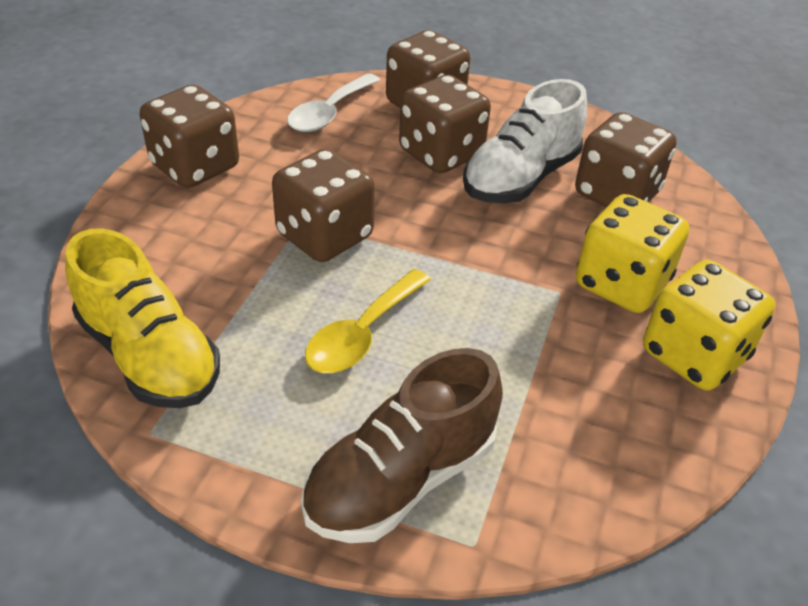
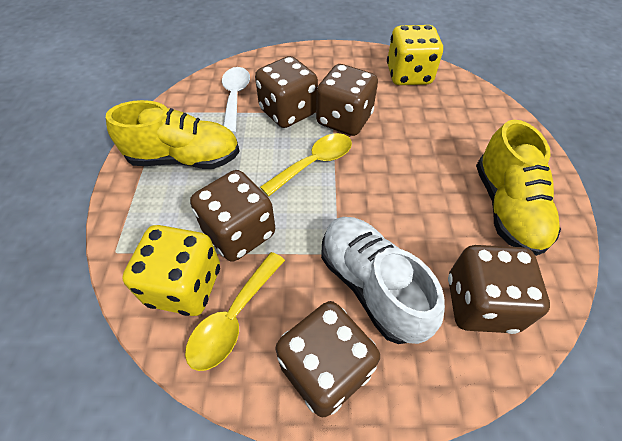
brown shoe: 1 -> 0
yellow shoe: 1 -> 2
yellow spoon: 1 -> 2

